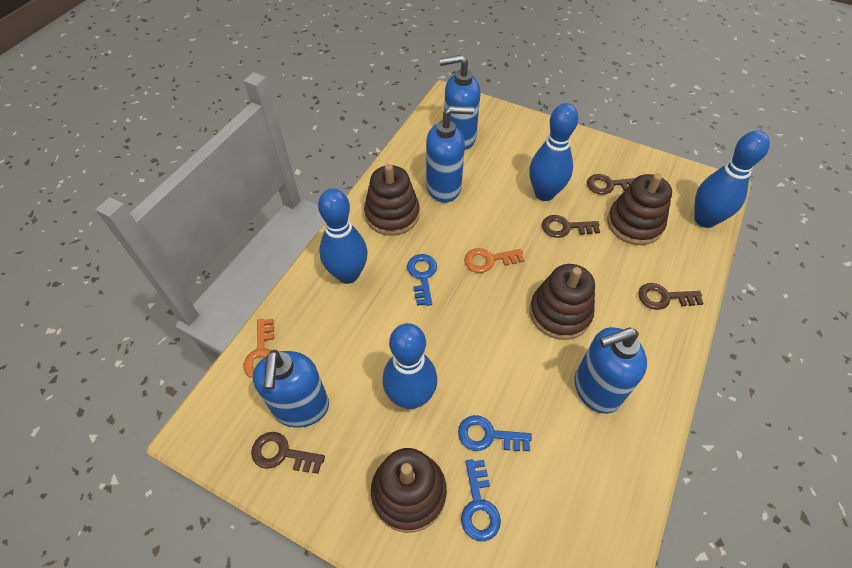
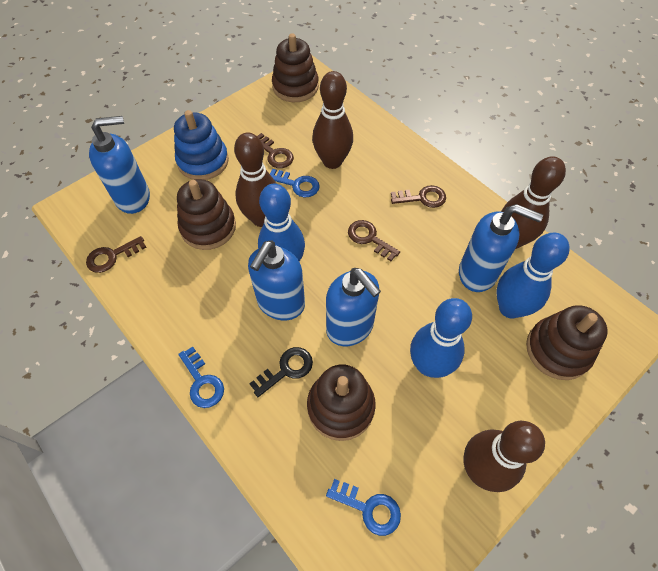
black key: 0 -> 1
blue bowling pin: 4 -> 3
blue stacking toy: 0 -> 1
brown bowling pin: 0 -> 4
orange key: 2 -> 0

